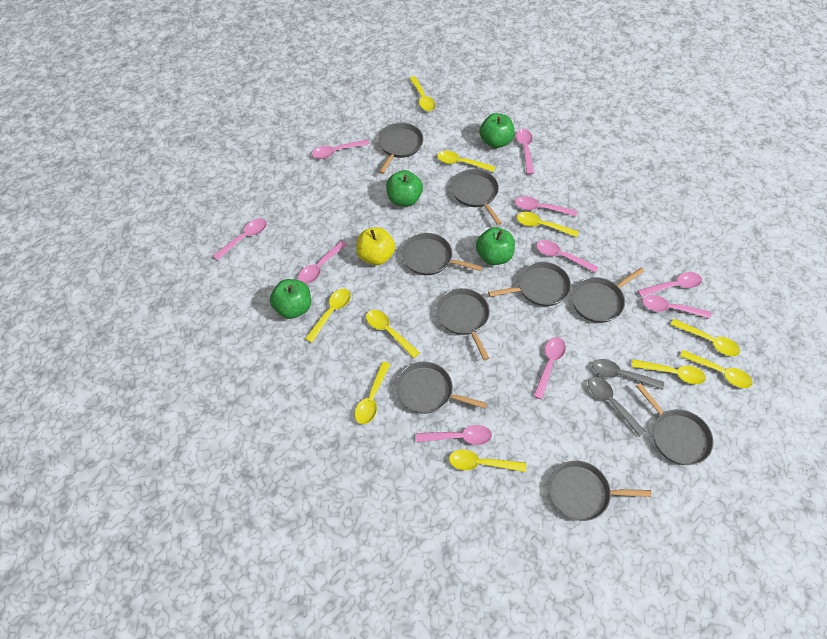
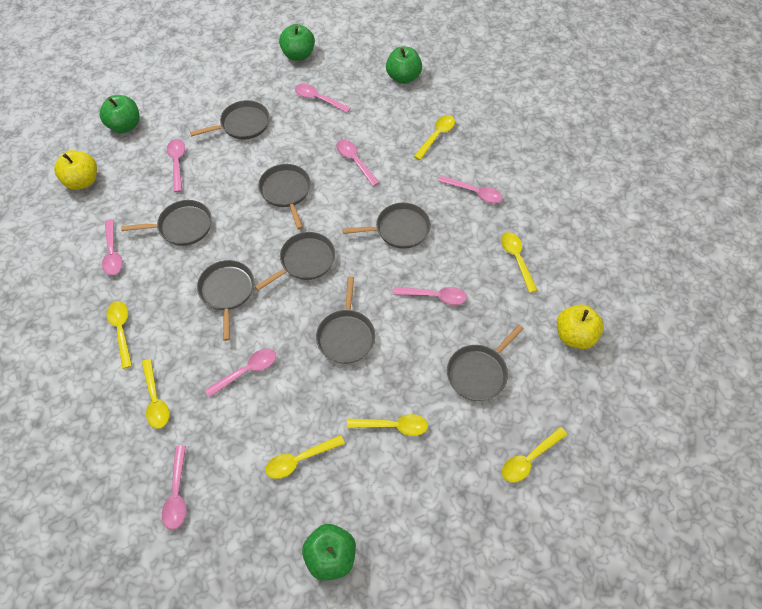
grey pan: 9 -> 8
grey spoon: 2 -> 0
pink spoon: 10 -> 8
yellow apple: 1 -> 2
yellow spoon: 10 -> 7

